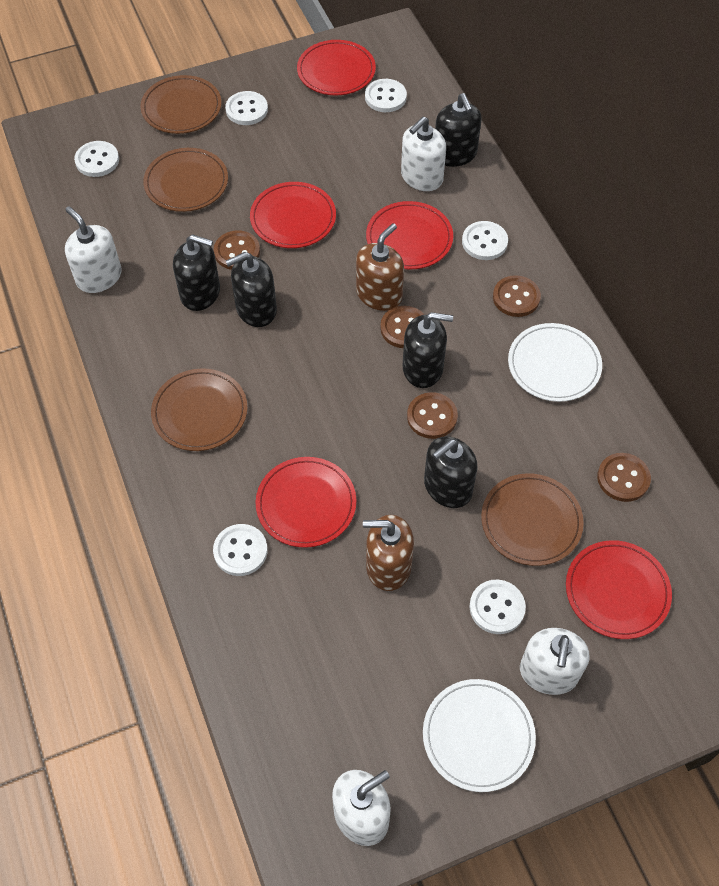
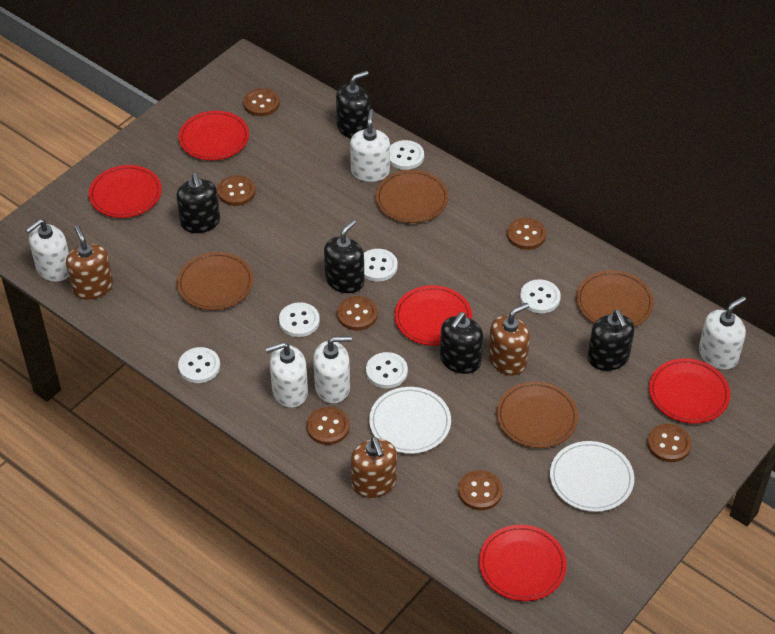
brown button: 5 -> 7
brown soap dispenser: 2 -> 3
white soap dispenser: 4 -> 5

